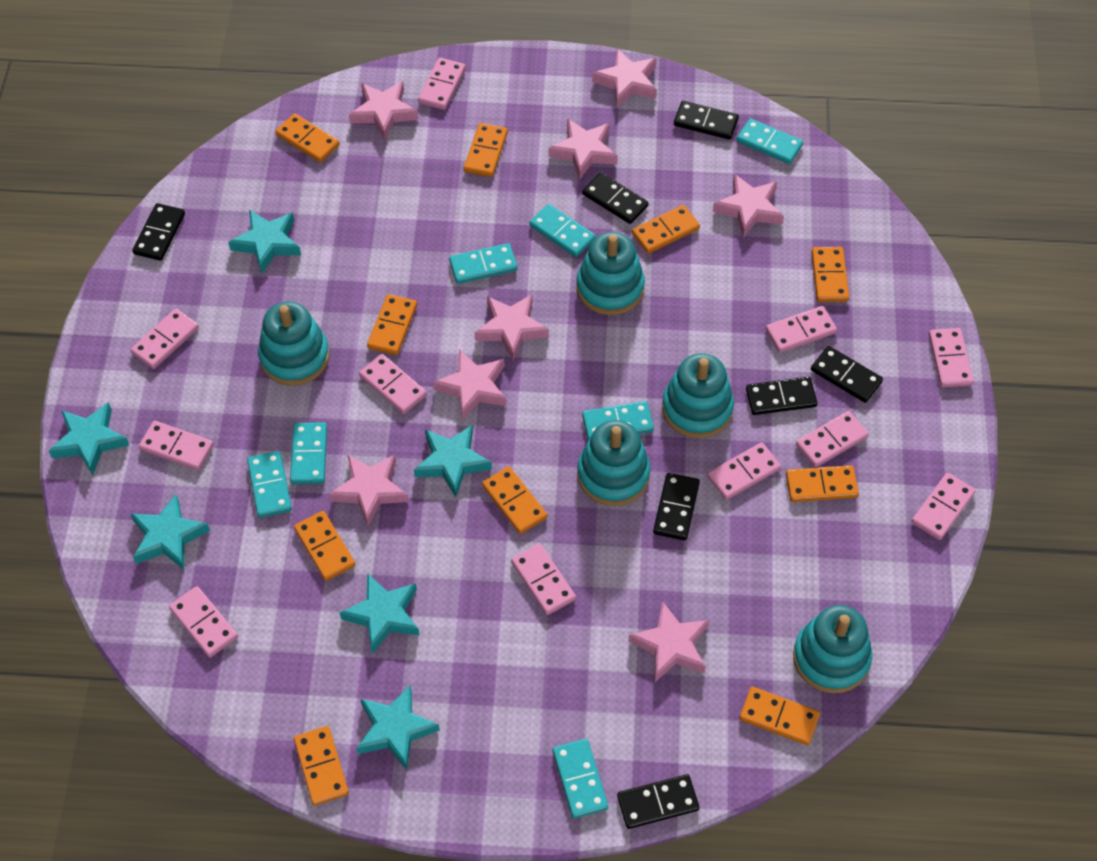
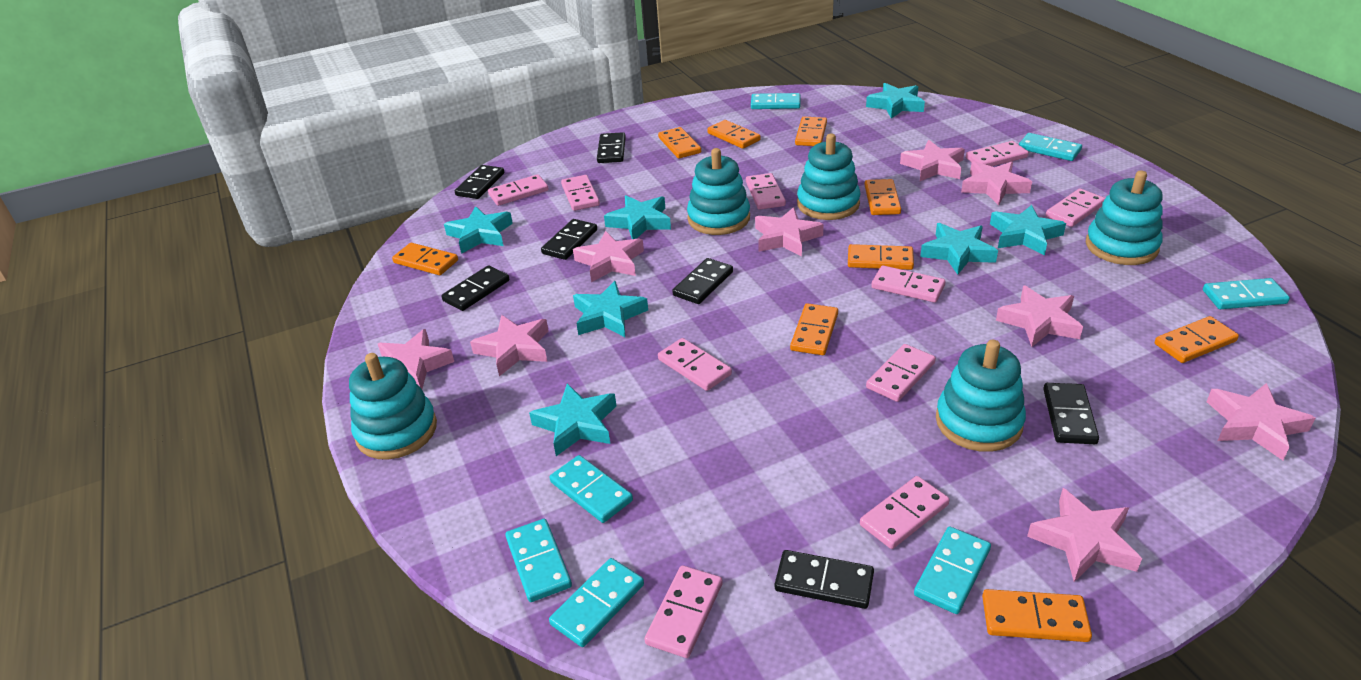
orange domino: 10 -> 9
pink domino: 11 -> 10
pink star: 8 -> 9
turquoise star: 6 -> 7

